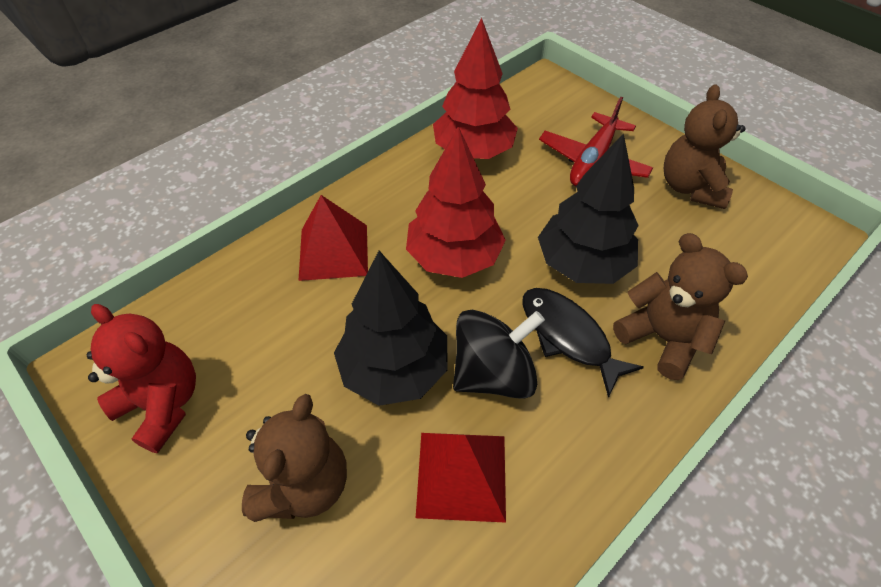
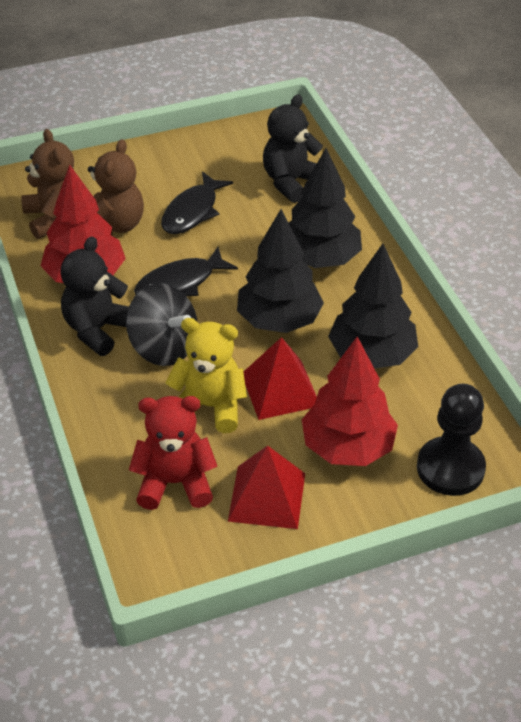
black fish: 1 -> 2
black pawn: 0 -> 1
black teddy bear: 0 -> 2
black tree: 2 -> 3
brown teddy bear: 3 -> 2
red plane: 1 -> 0
yellow teddy bear: 0 -> 1

